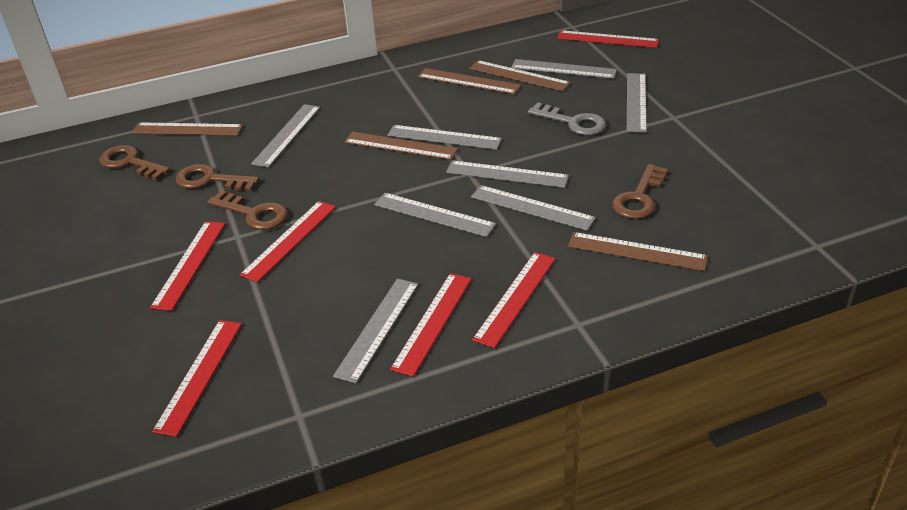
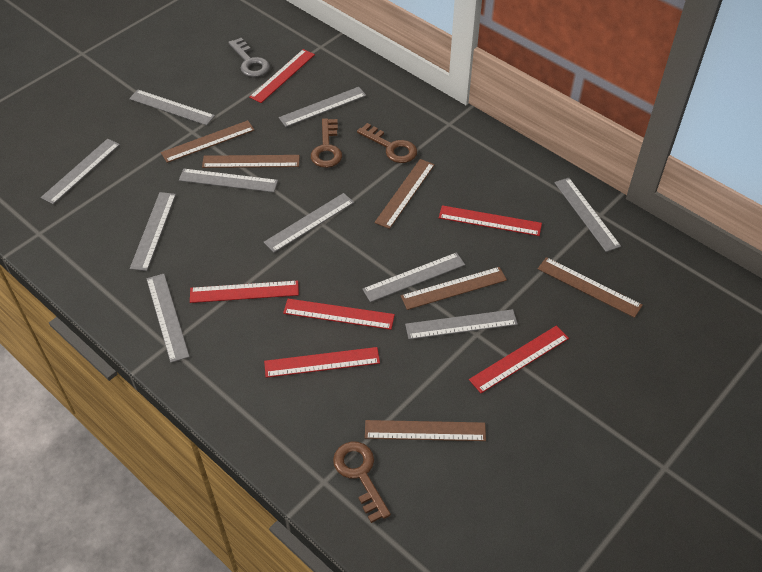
brown key: 4 -> 3
brown ruler: 5 -> 6
grey ruler: 8 -> 10

